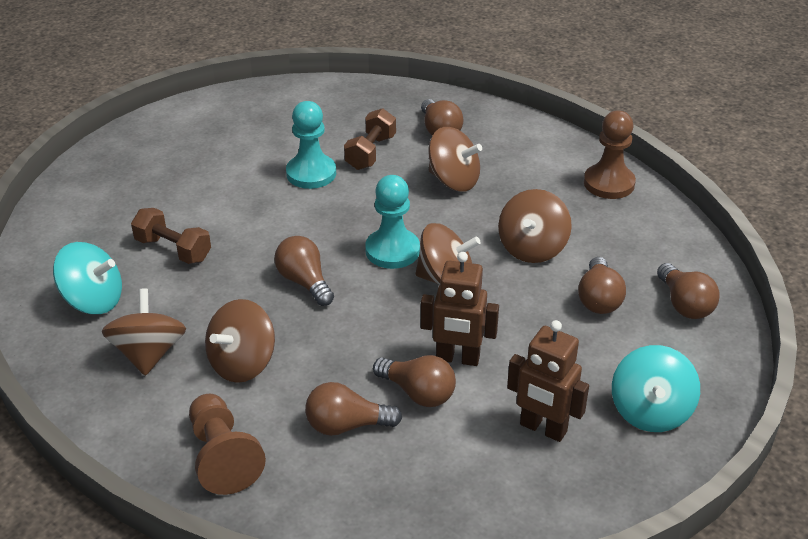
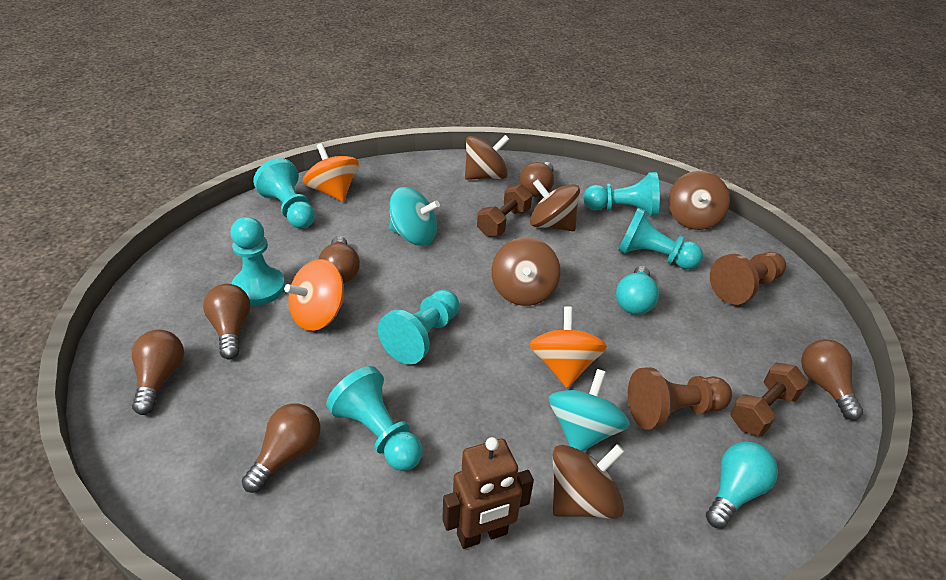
brown robot: 2 -> 1
orange spinning top: 0 -> 3
turquoise light bulb: 0 -> 2
turquoise pawn: 2 -> 6

